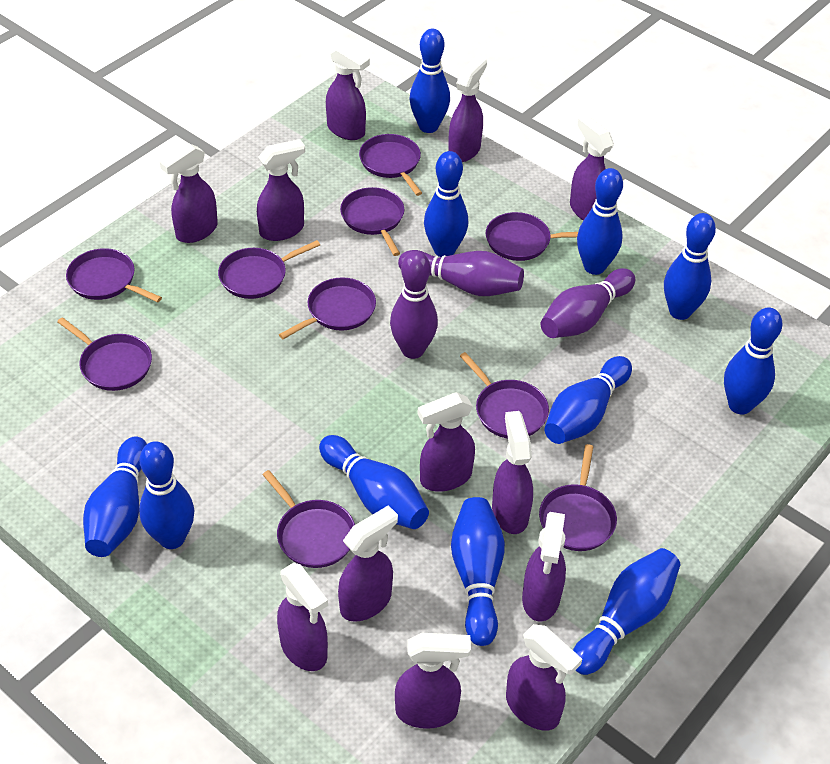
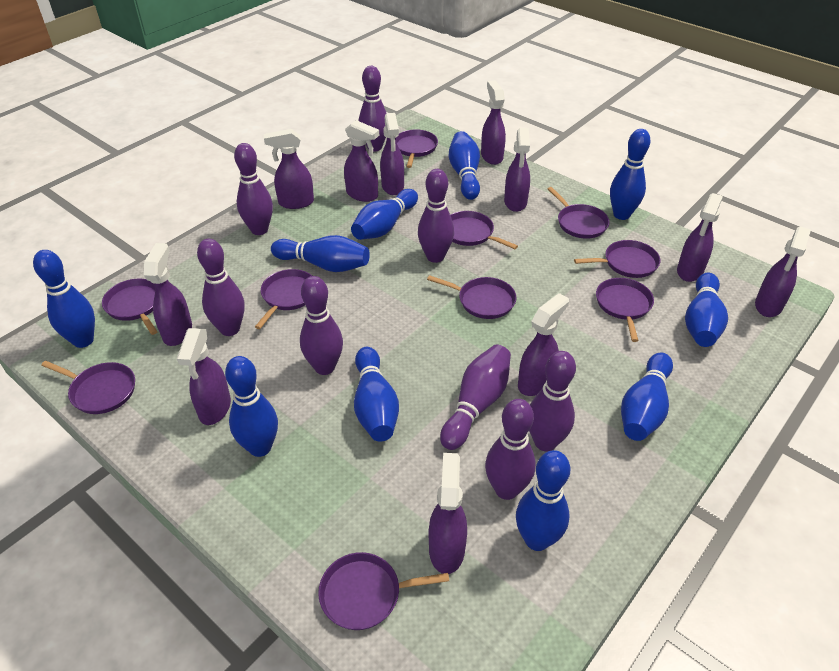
blue bowling pin: 11 -> 10
purple bowling pin: 3 -> 8
purple spray bottle: 12 -> 11

